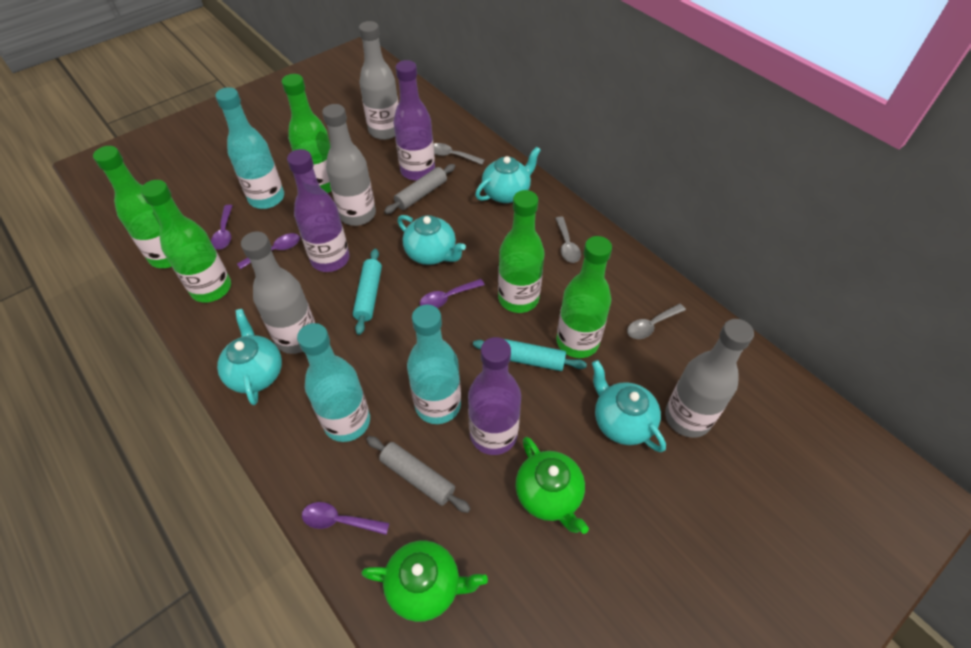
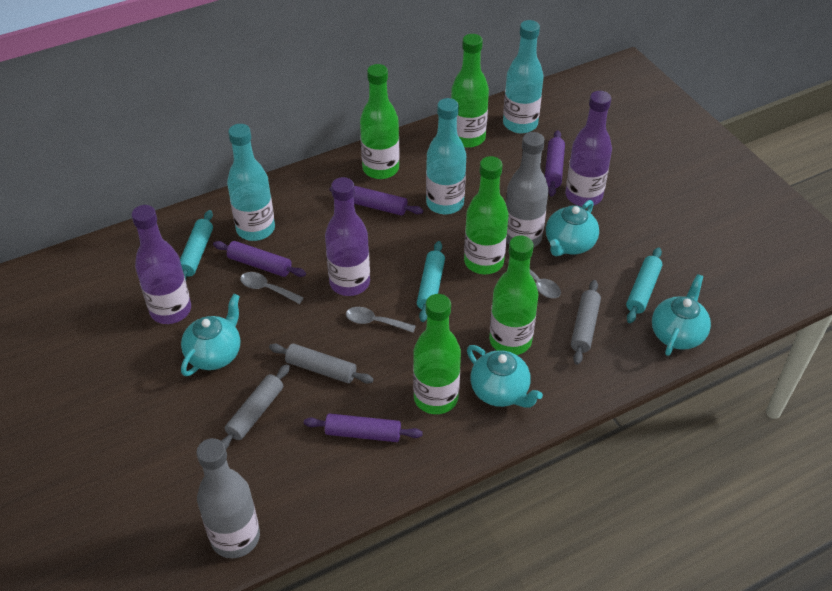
green teapot: 2 -> 0
grey bottle: 4 -> 2
grey rolling pin: 2 -> 3
purple rolling pin: 0 -> 4
purple spoon: 4 -> 0
turquoise rolling pin: 2 -> 3

